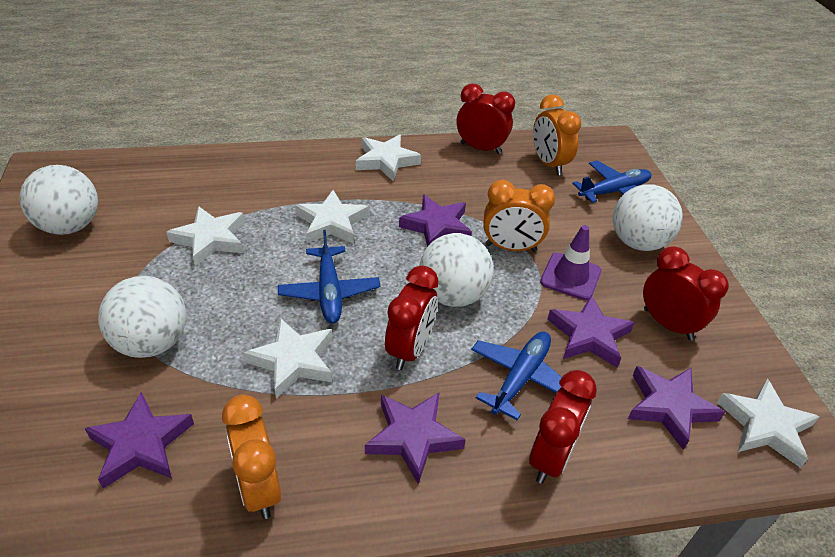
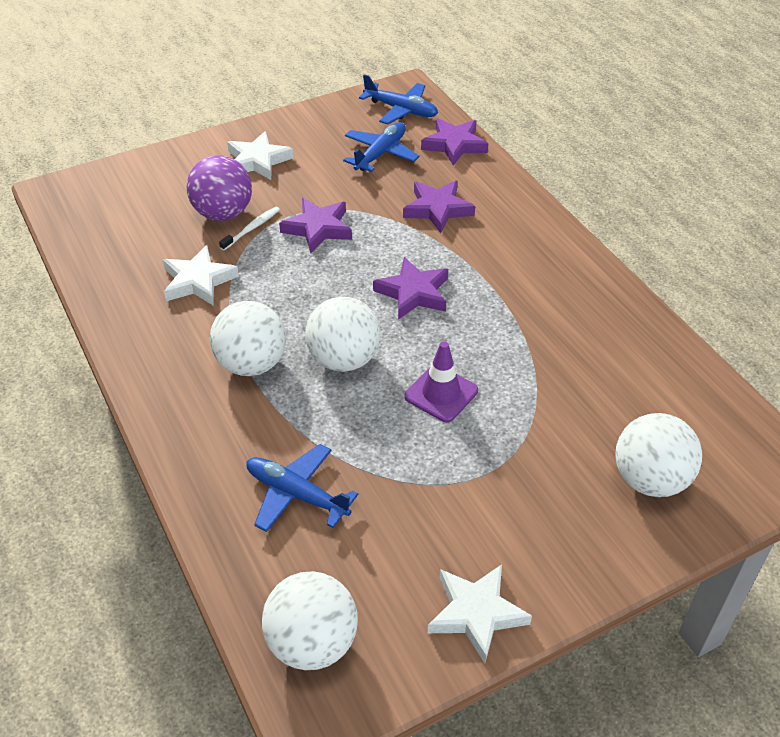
orange clock: 3 -> 0
purple ball: 0 -> 1
purple star: 5 -> 4
red clock: 4 -> 0
white star: 5 -> 3
white toothbrush: 0 -> 1

